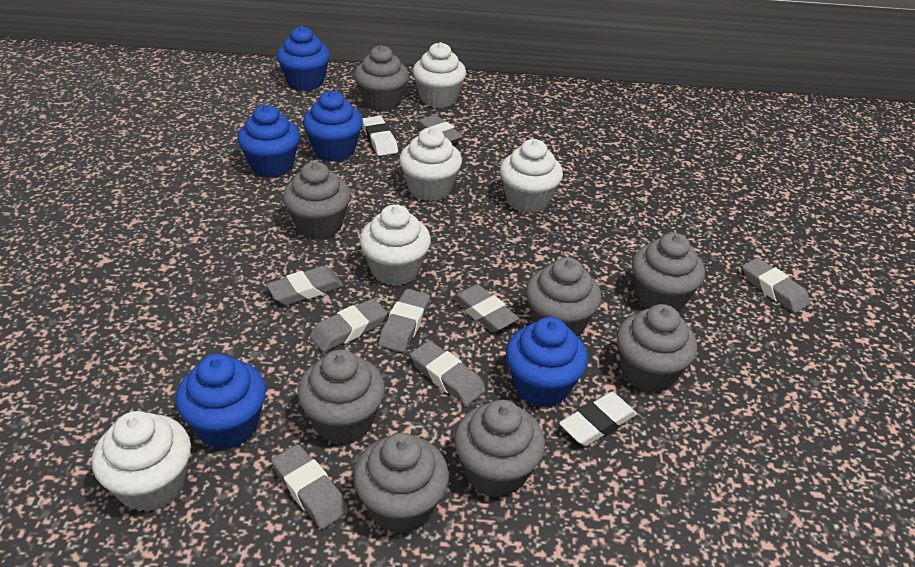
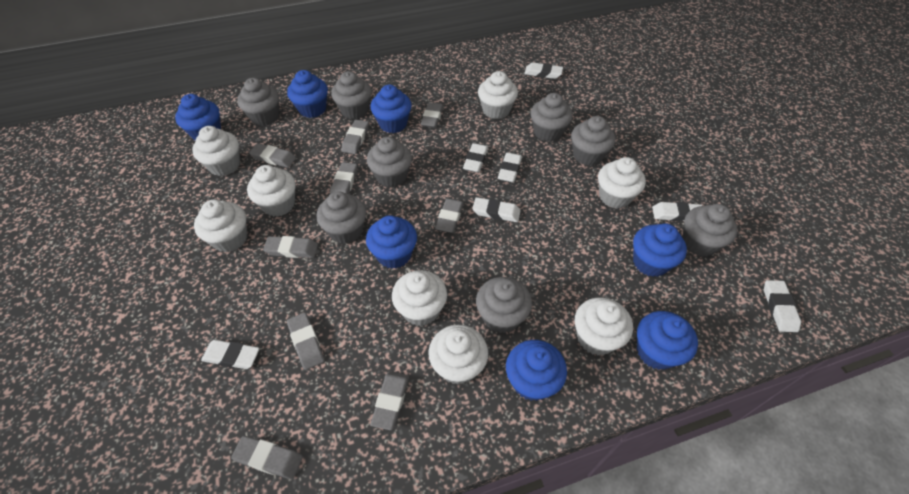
blue cupcake: 5 -> 7
grey eraser: 8 -> 9
white cupcake: 5 -> 8
white eraser: 2 -> 7

